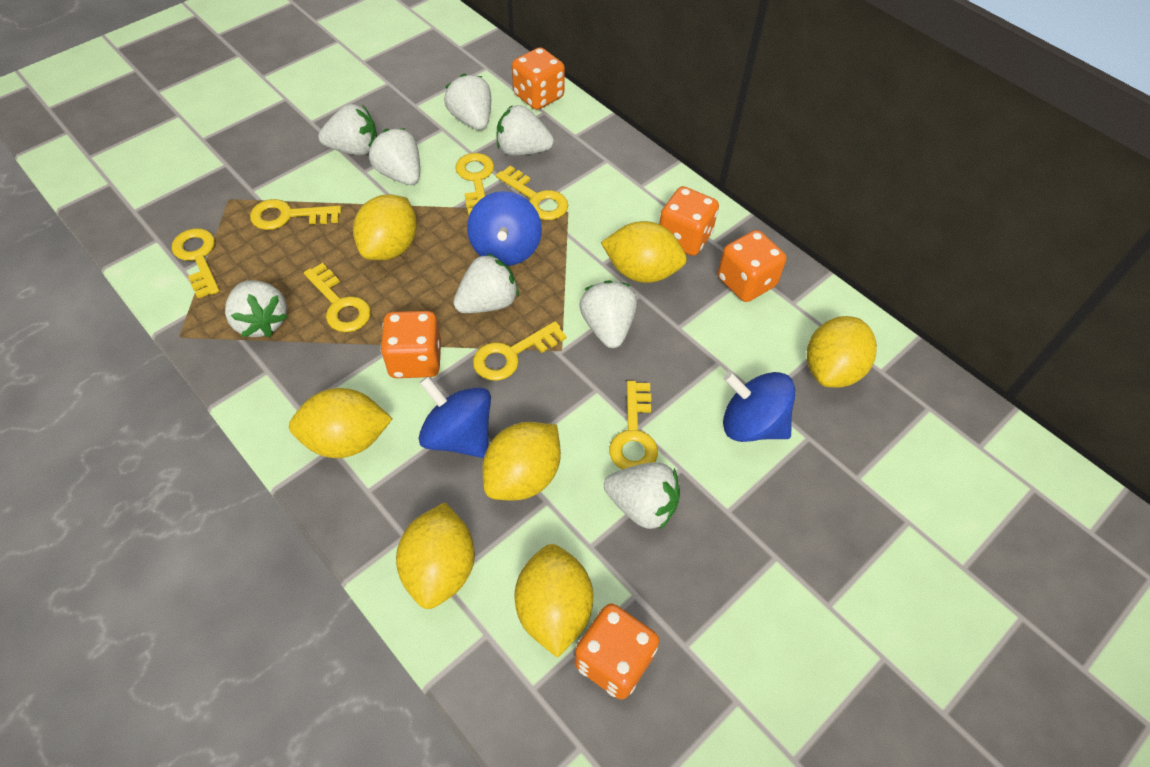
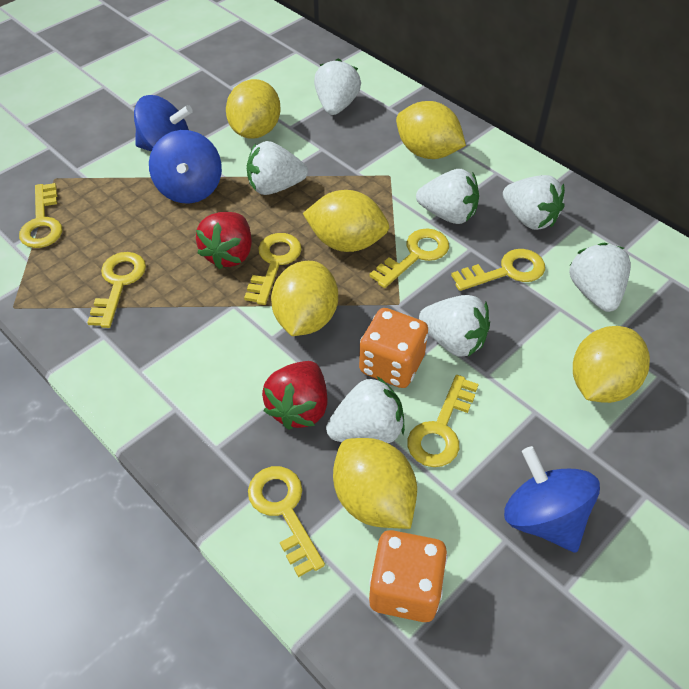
orange dice: 5 -> 2
red strawberry: 0 -> 2
white strawberry: 8 -> 7
yellow lemon: 7 -> 6

